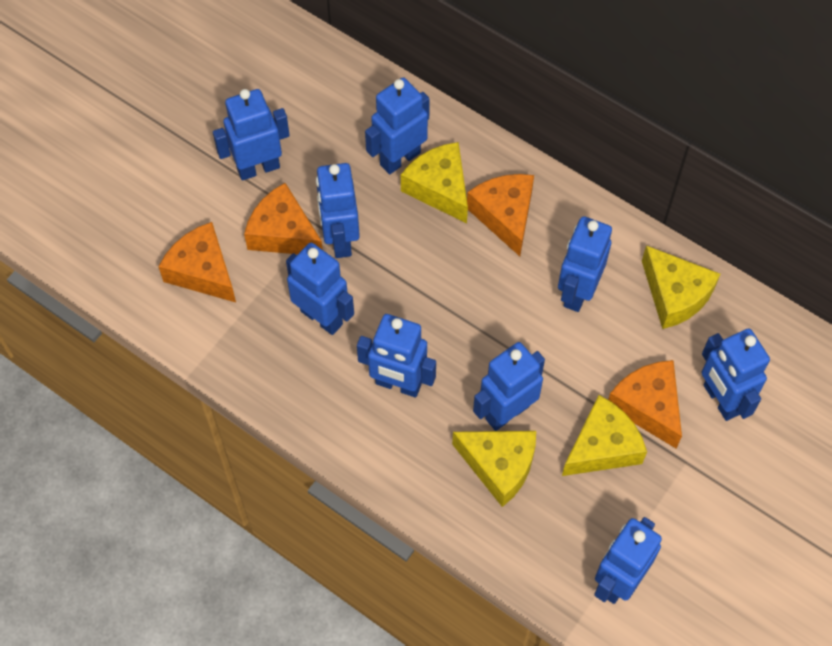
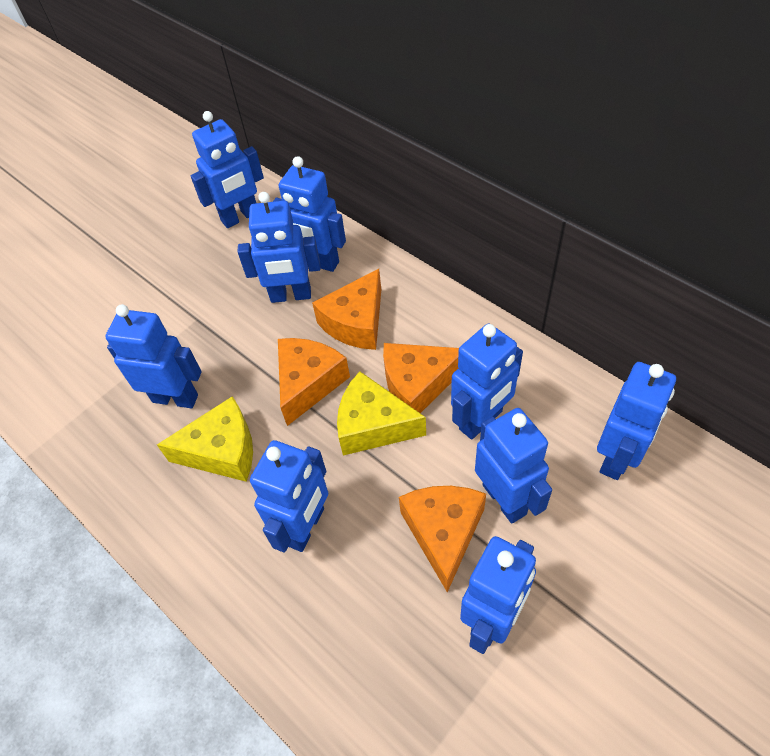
yellow cheese: 4 -> 2

